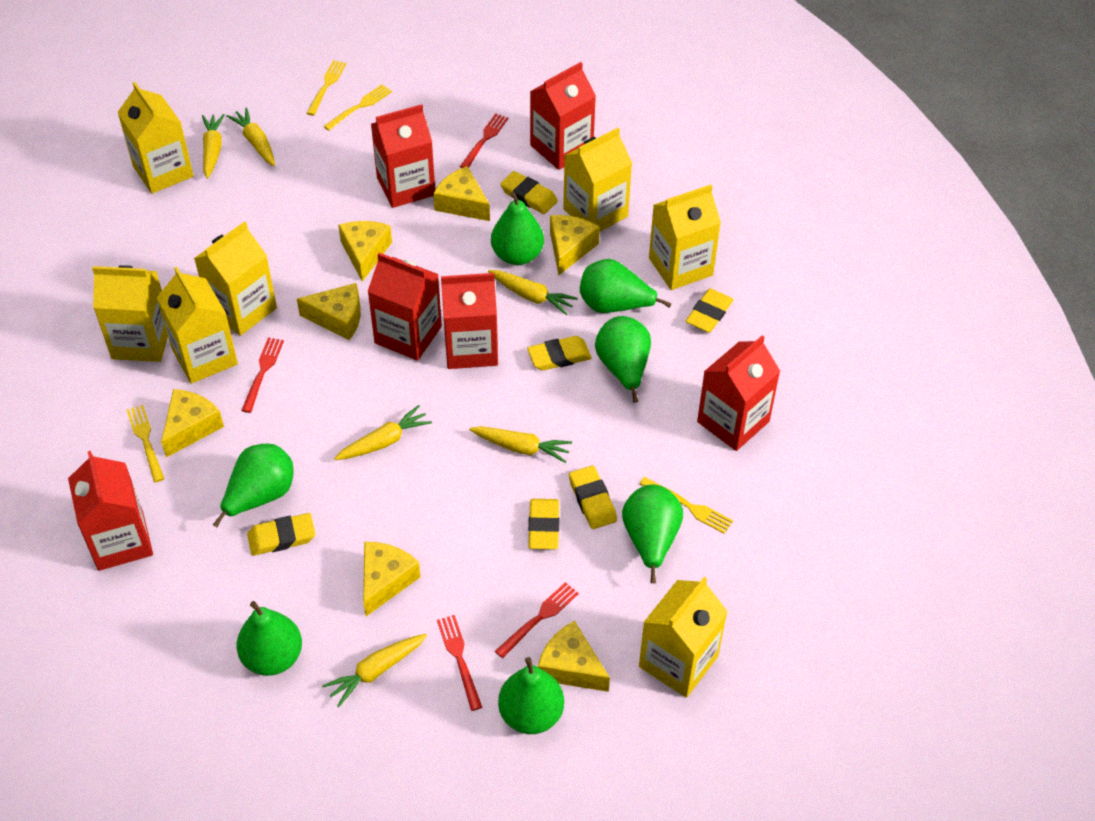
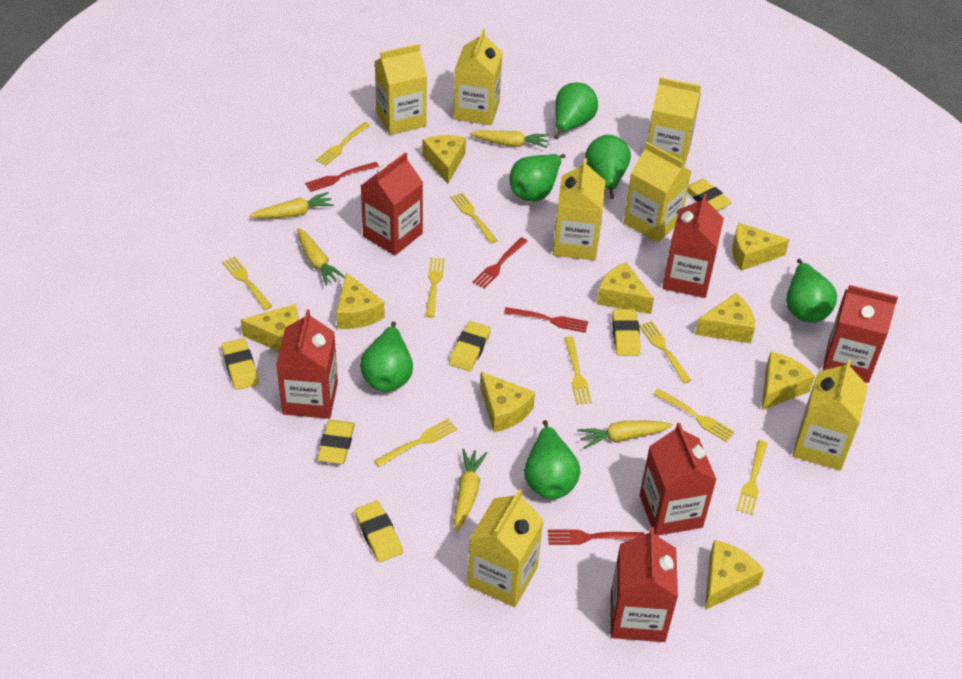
green pear: 7 -> 6
yellow carrot: 6 -> 5
yellow cheese: 7 -> 9
yellow fork: 4 -> 9

